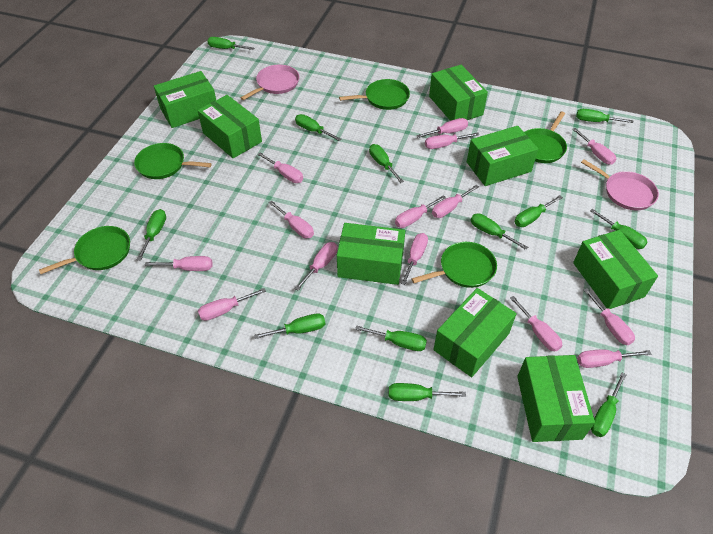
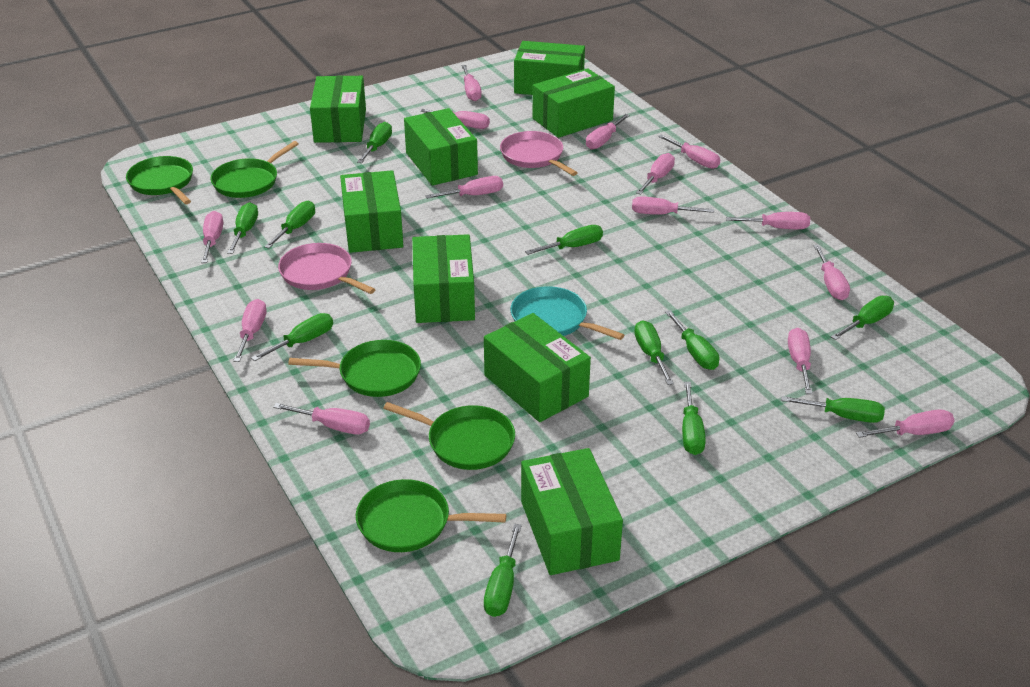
green screwdriver: 12 -> 11
turquoise pan: 0 -> 1

